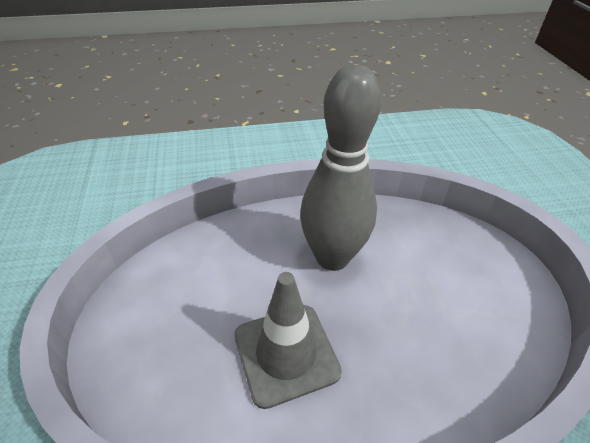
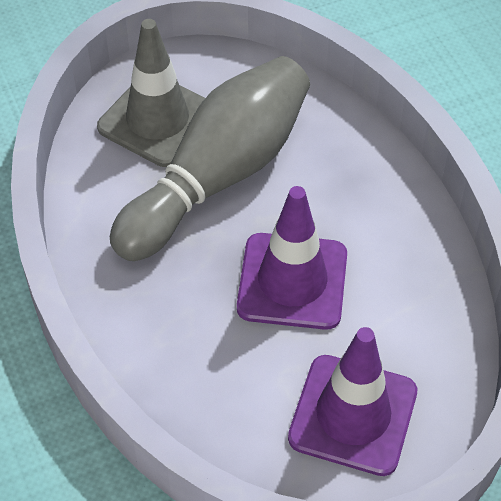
purple traffic cone: 0 -> 2

